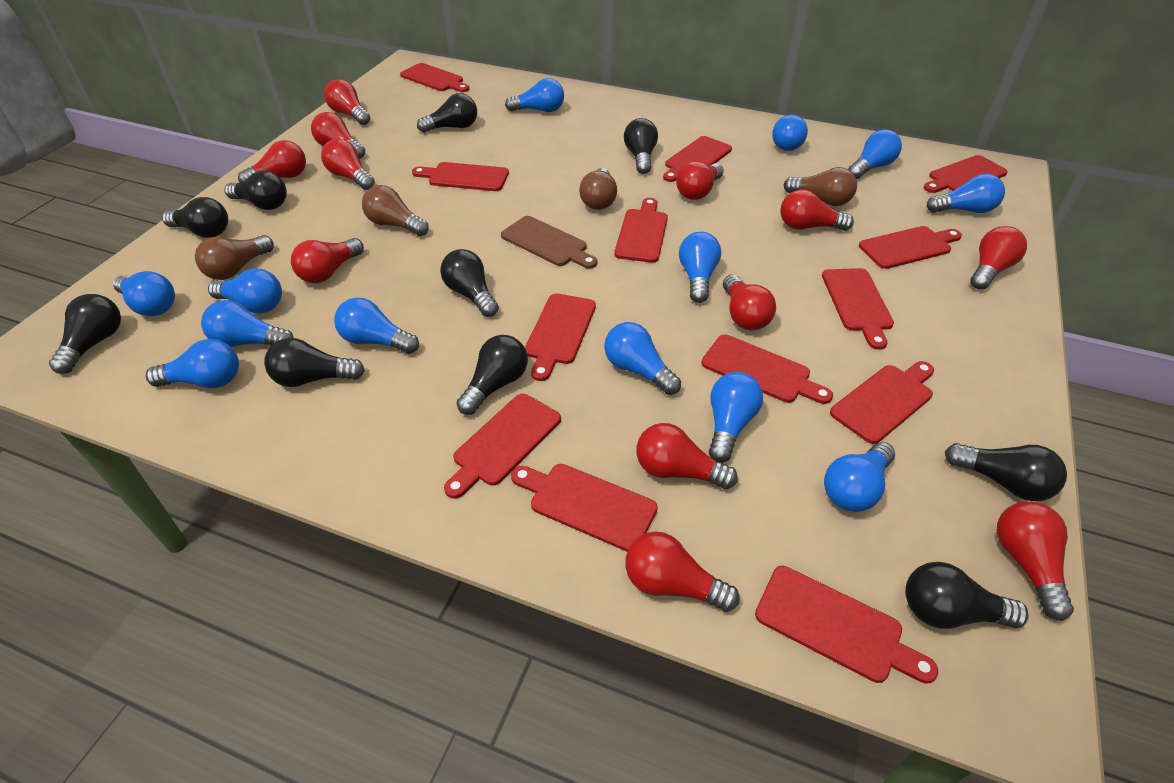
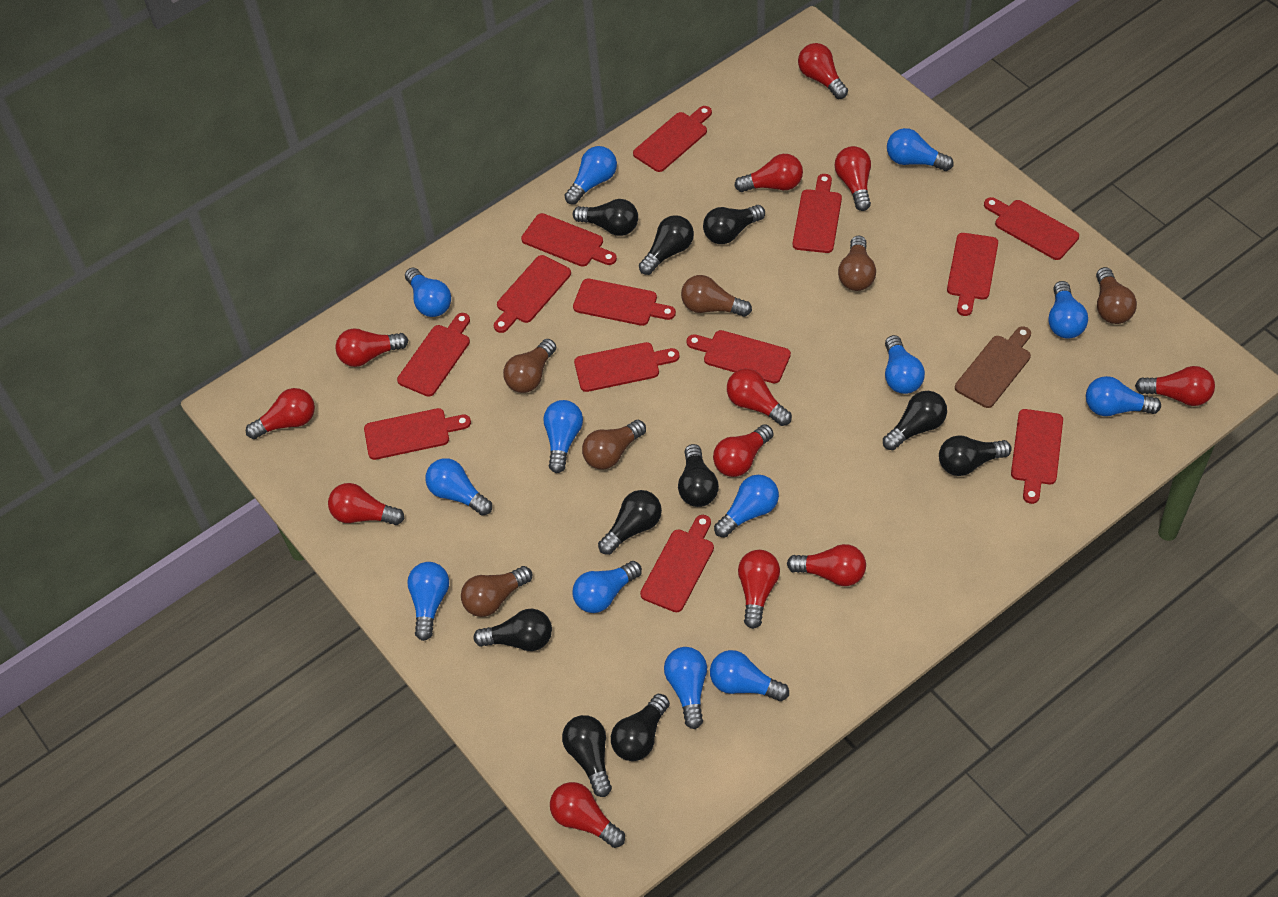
brown light bulb: 4 -> 6

